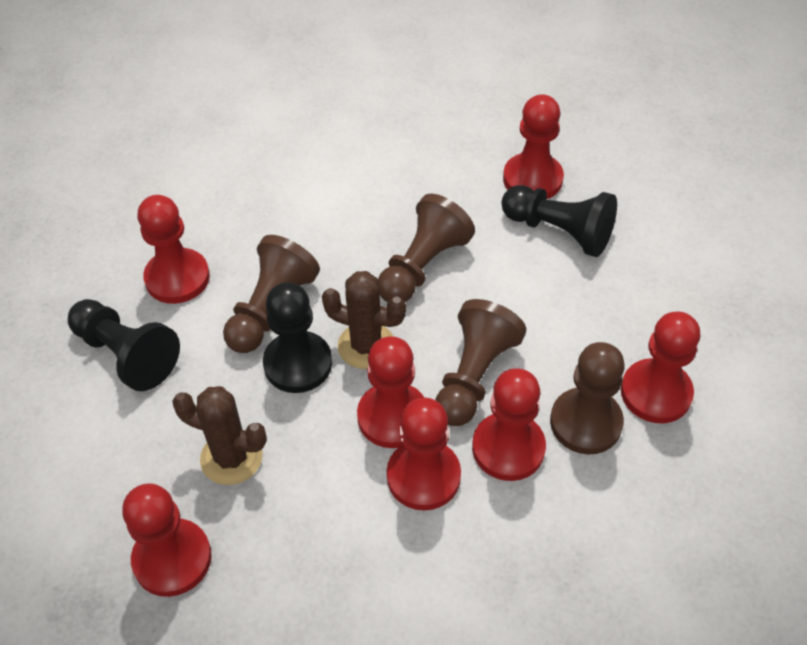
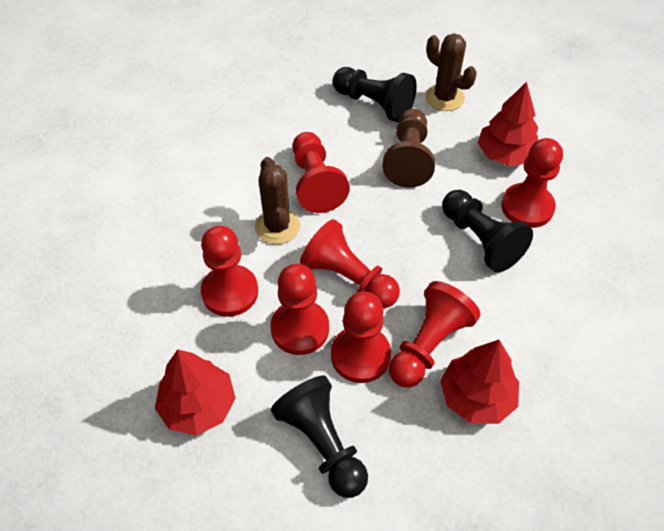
brown pawn: 4 -> 1
red tree: 0 -> 3

